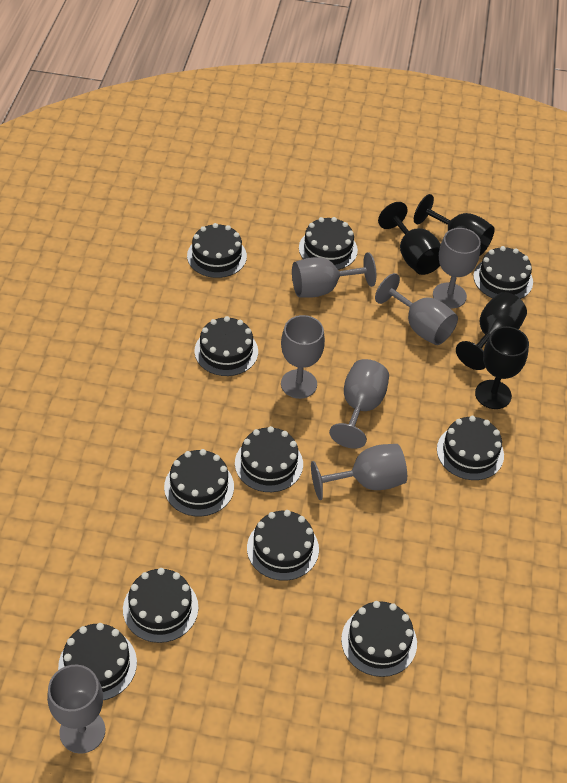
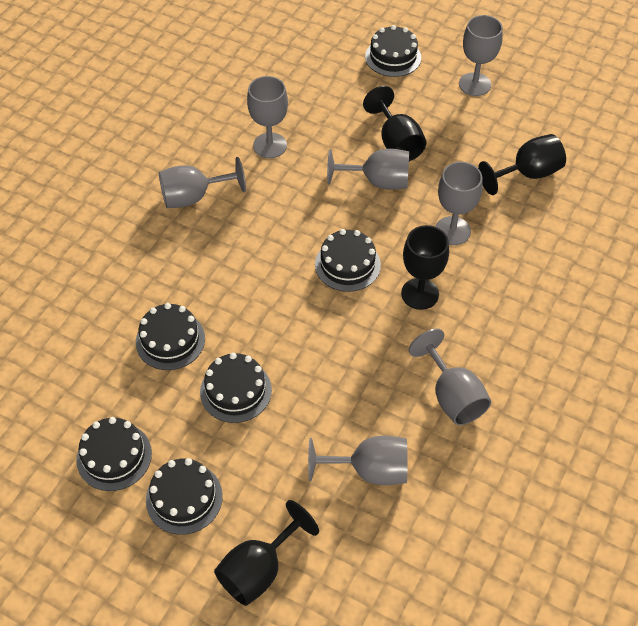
black cake: 11 -> 6

